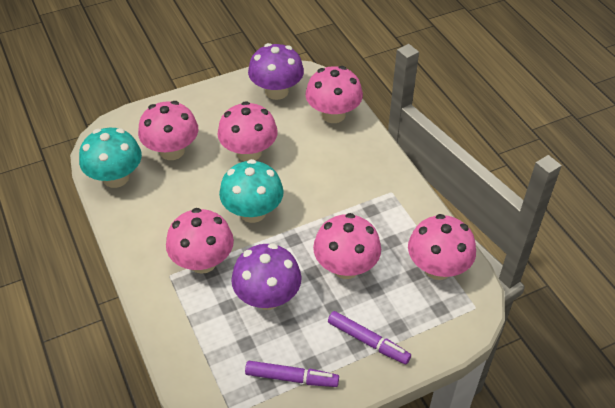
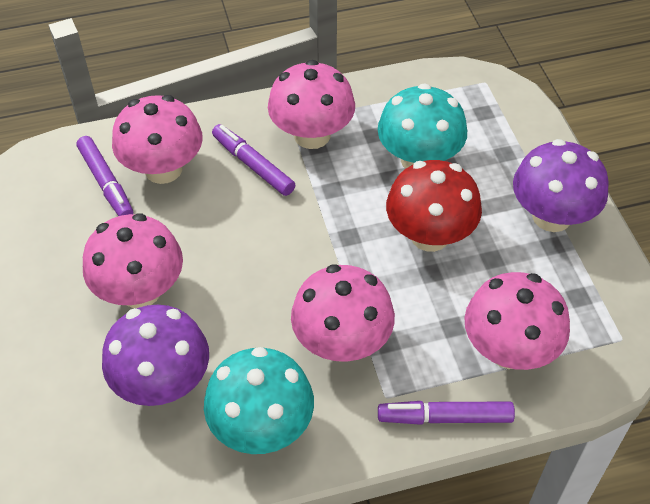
pink mushroom: 6 -> 5
purple marker: 2 -> 3
red mushroom: 0 -> 1

